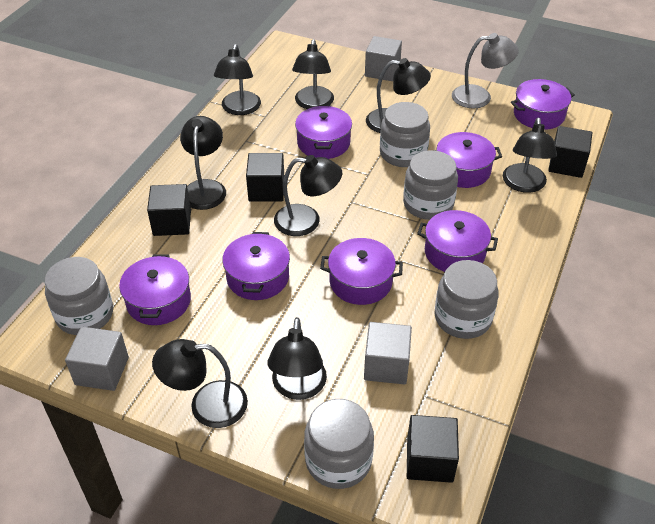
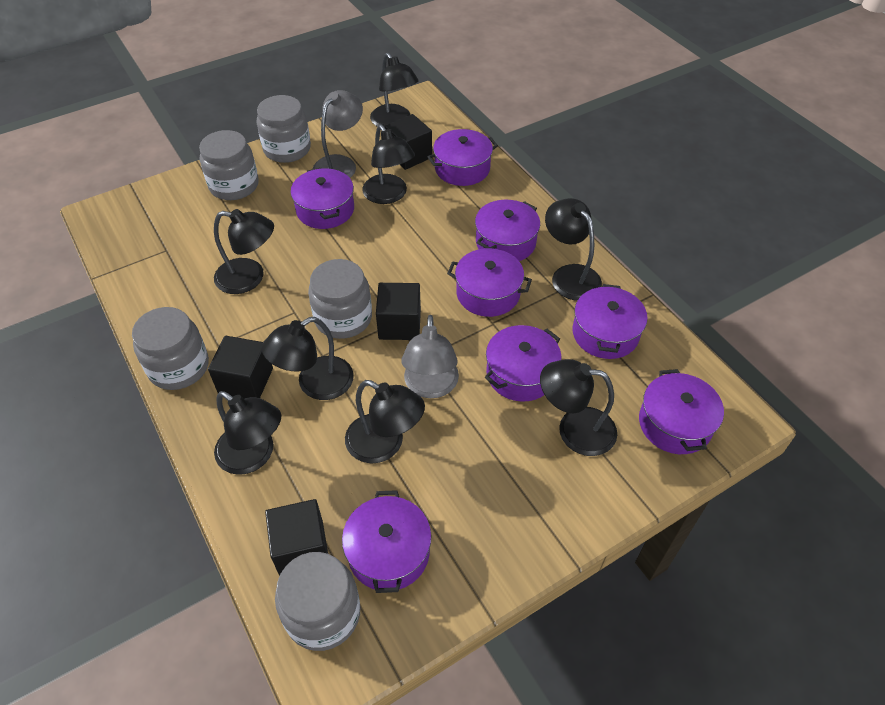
grey cube: 3 -> 0
grey lamp: 1 -> 2
purple pot: 7 -> 8

